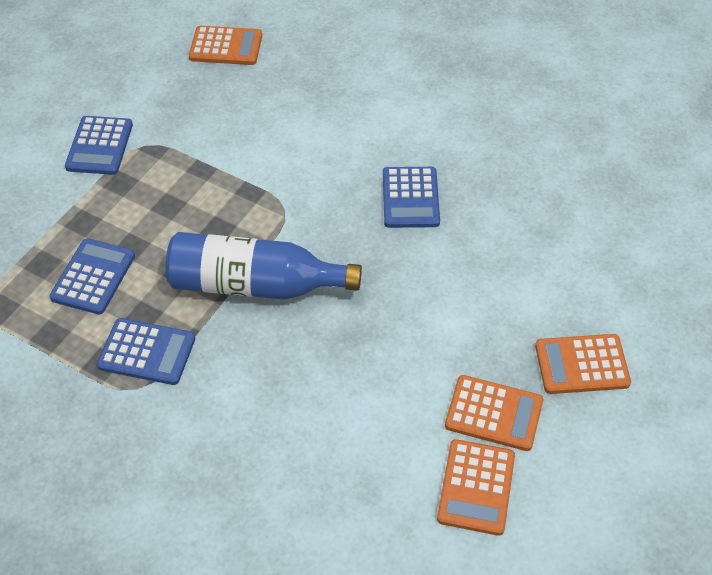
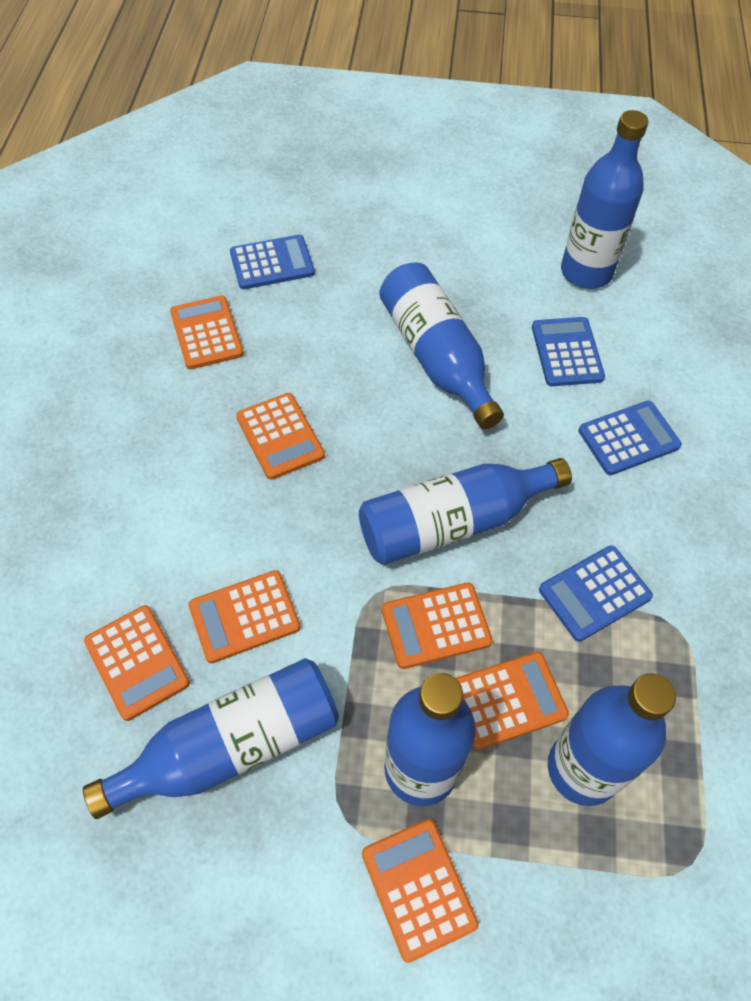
blue bottle: 1 -> 6
orange calculator: 4 -> 7

